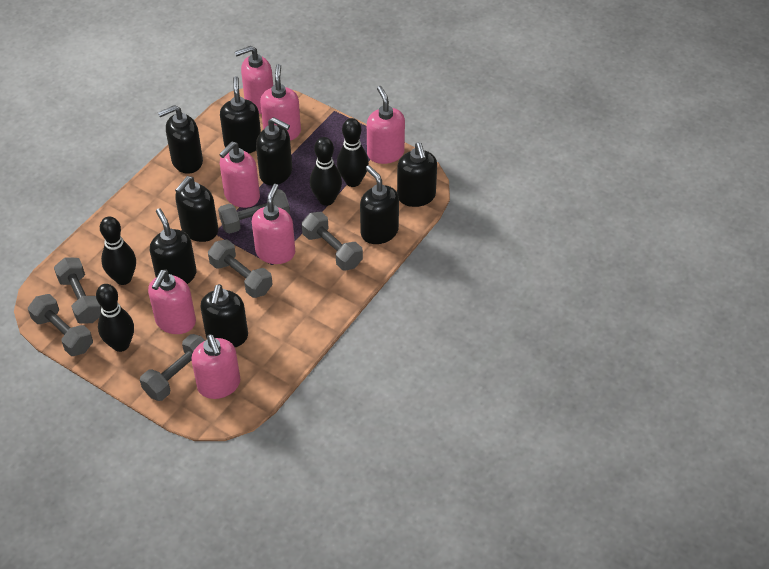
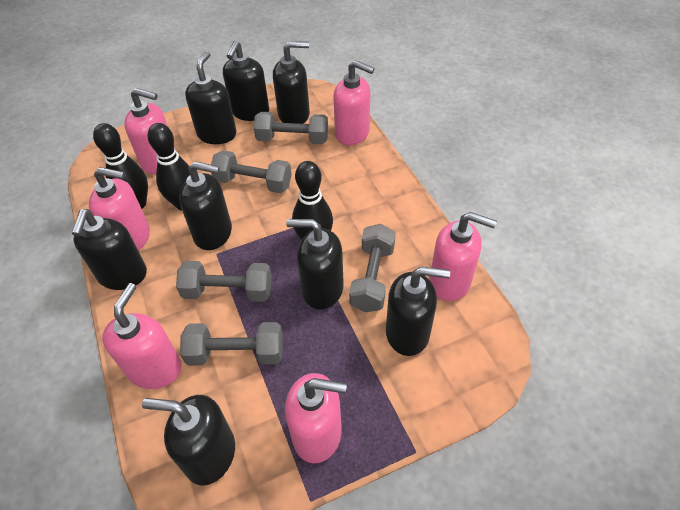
black bowling pin: 4 -> 3
grey dumbbell: 6 -> 5
pink soap dispenser: 7 -> 6

